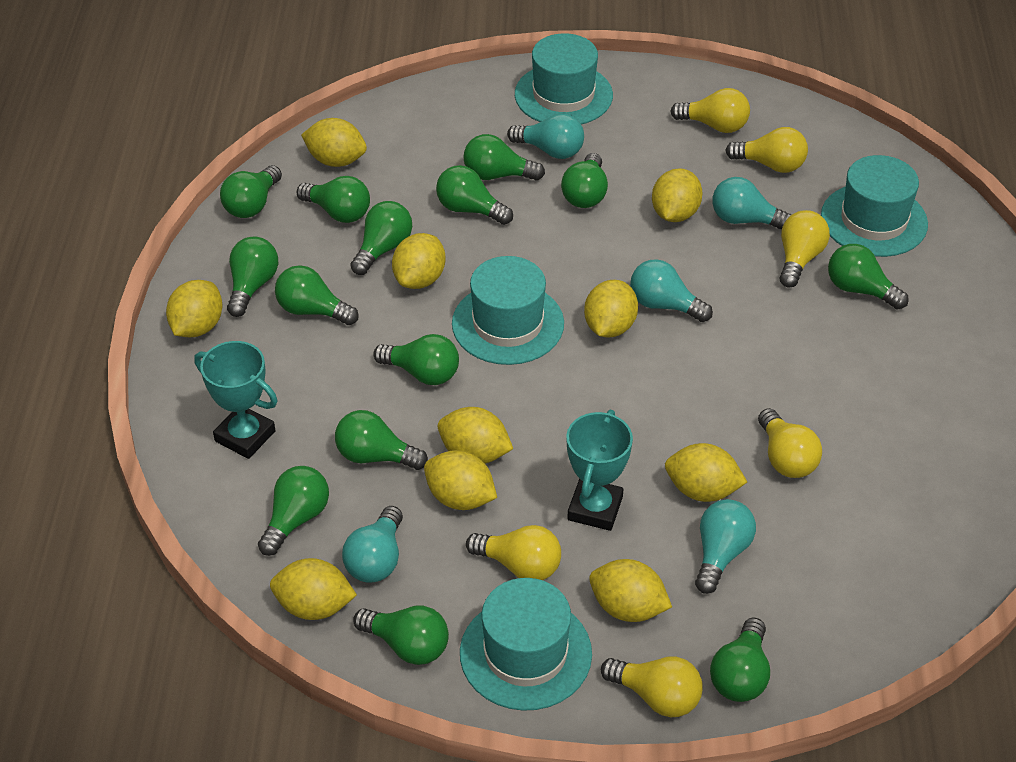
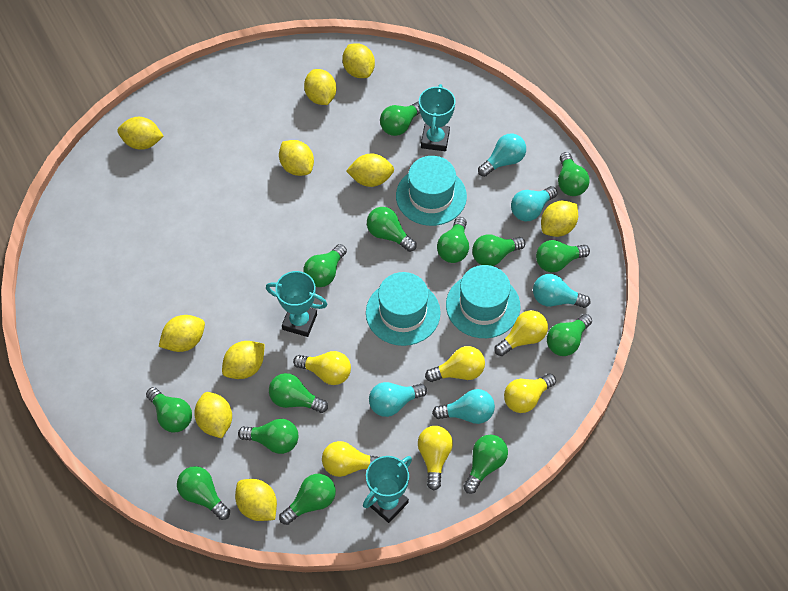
turquoise hat: 4 -> 3
turquoise trophy: 2 -> 3

